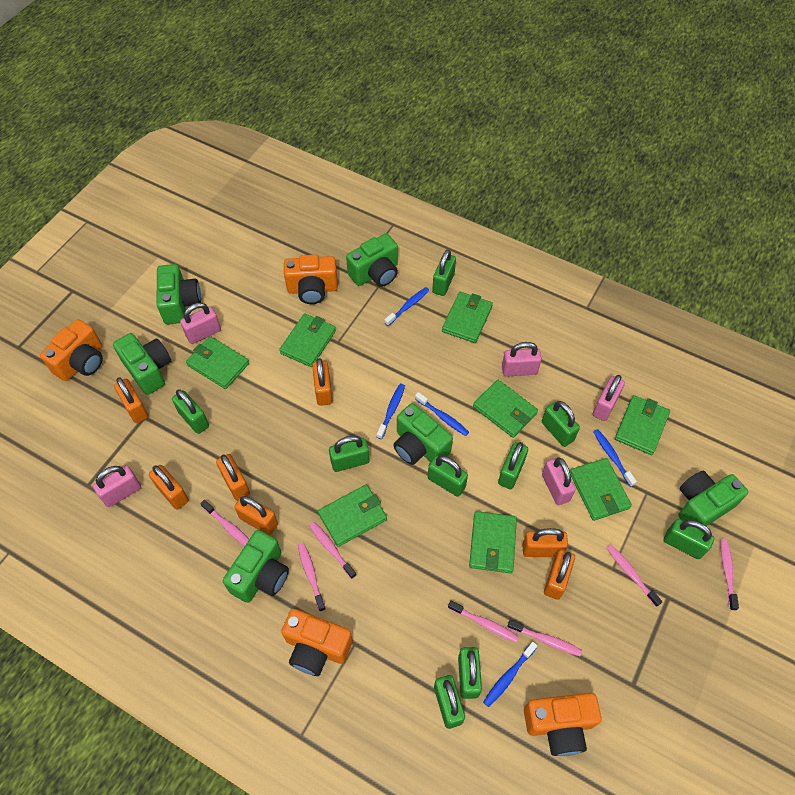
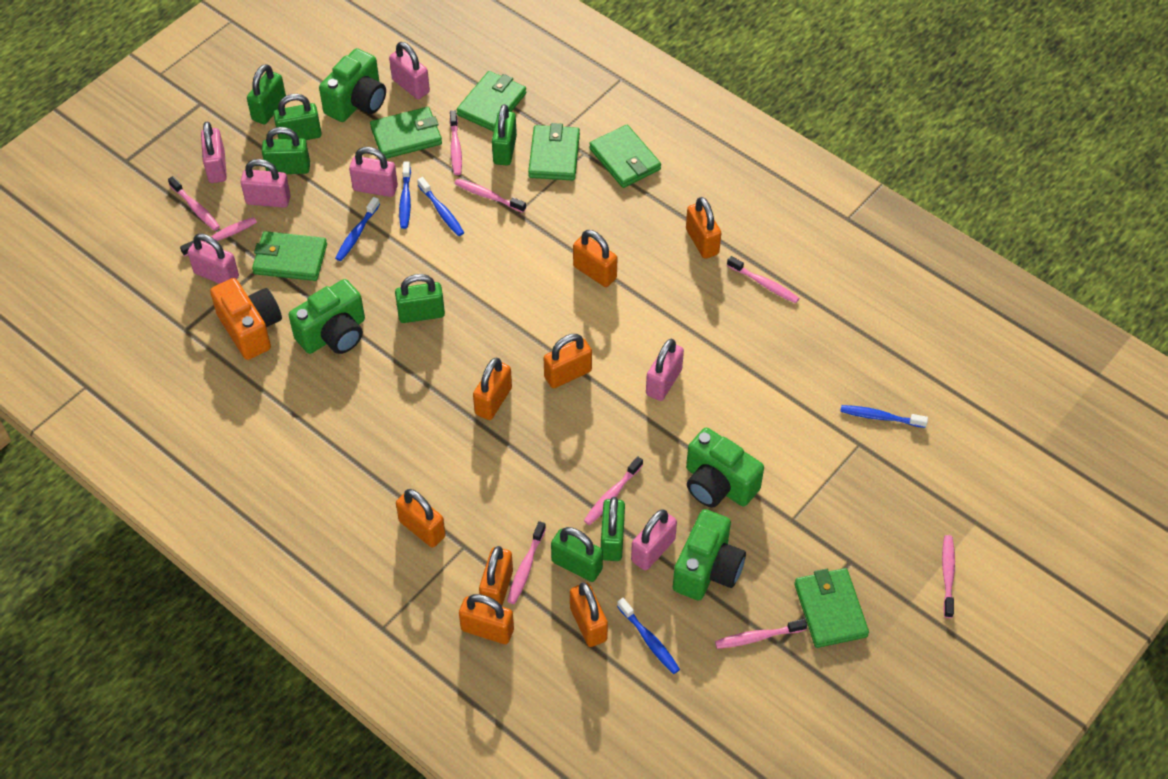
green camera: 6 -> 4
green padlock: 9 -> 7
green wallet: 8 -> 6
orange camera: 4 -> 1
orange padlock: 7 -> 8
pink padlock: 5 -> 7
pink toothbrush: 7 -> 9

